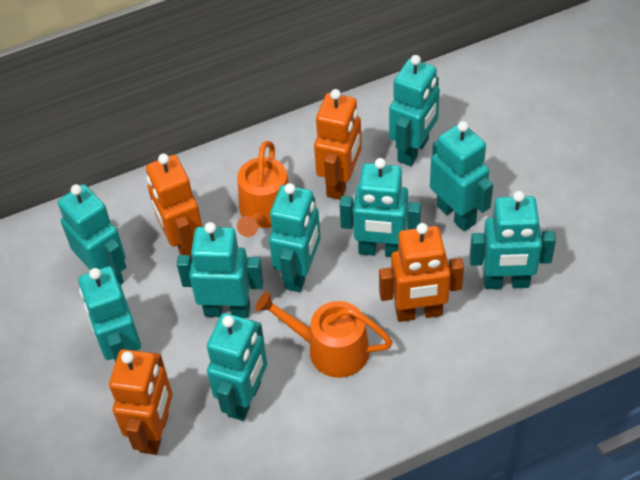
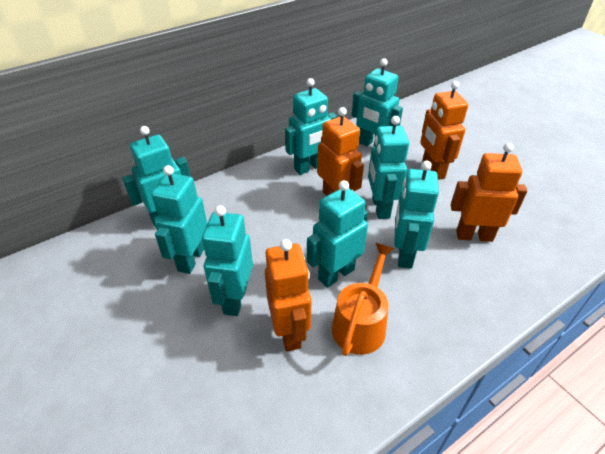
orange watering can: 2 -> 1
turquoise robot: 9 -> 8

